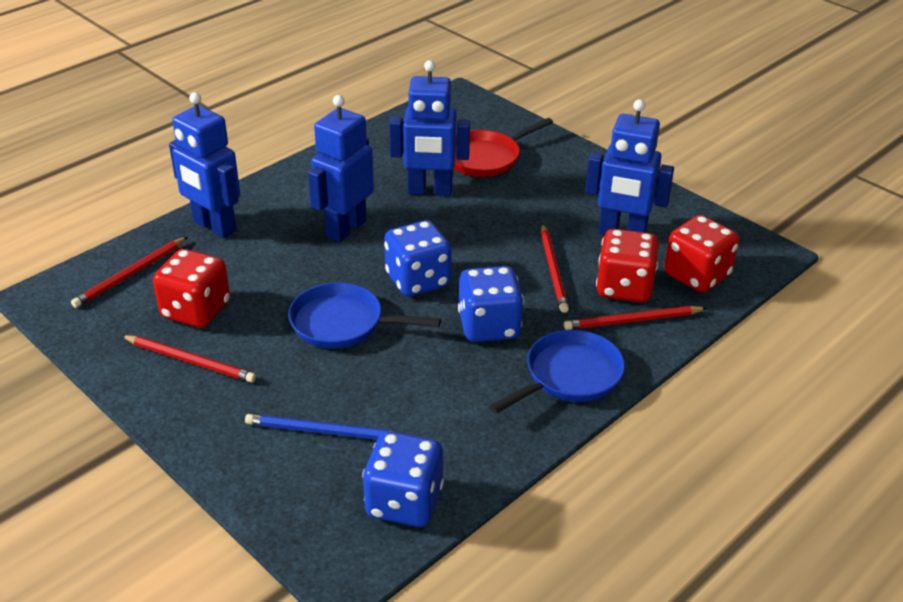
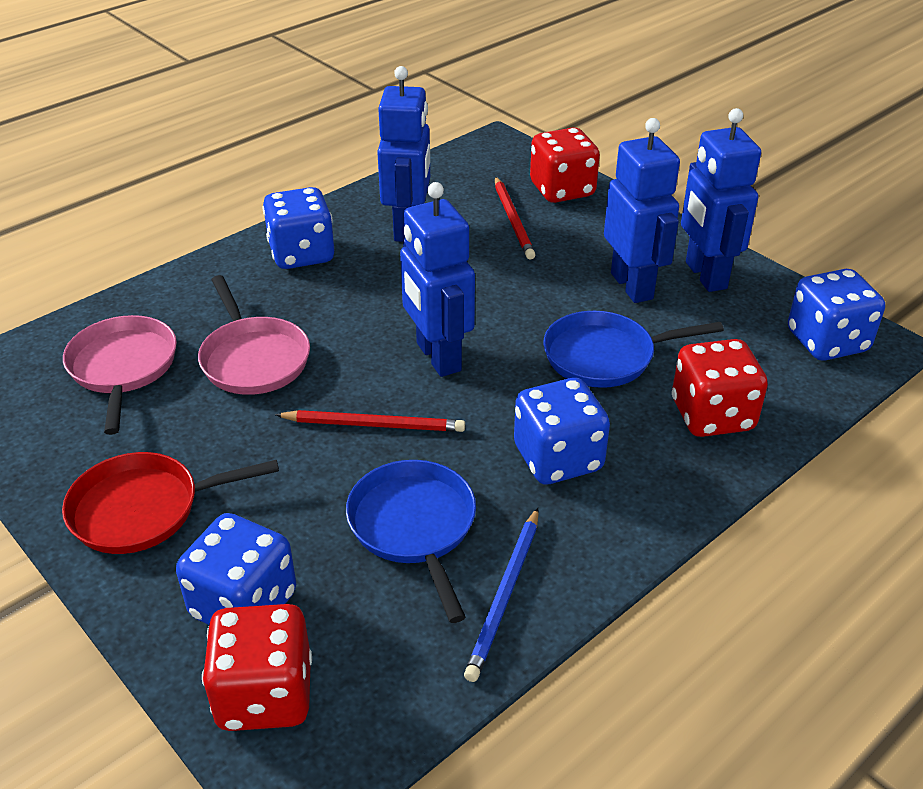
blue dice: 3 -> 4
pink pan: 0 -> 2
red pencil: 4 -> 2

